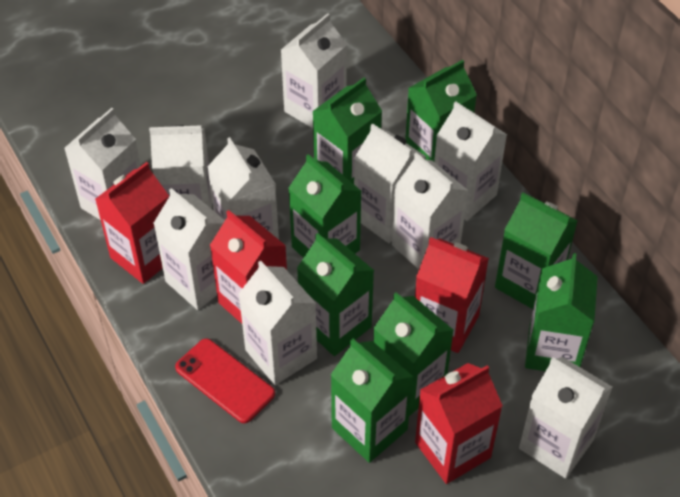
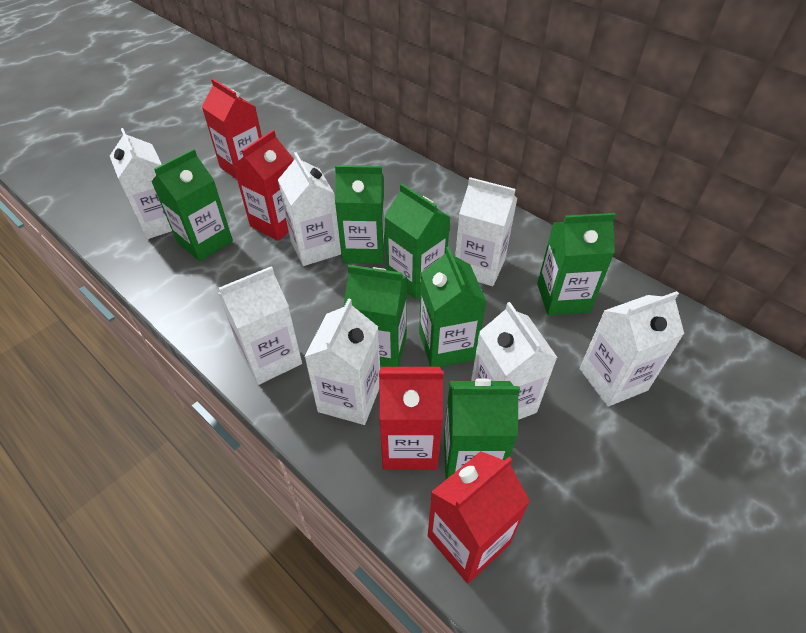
green carton: 8 -> 7
red phone: 1 -> 0
white carton: 10 -> 7

